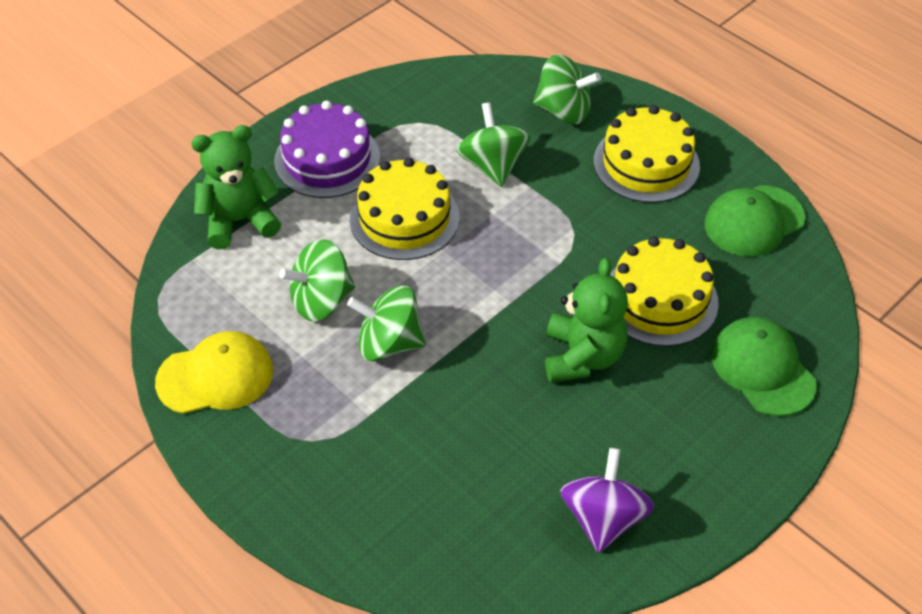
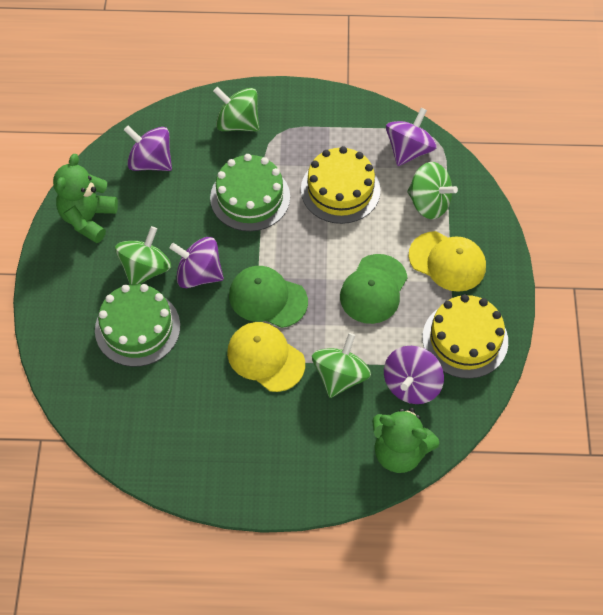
green cake: 0 -> 2
purple cake: 1 -> 0
purple spinning top: 1 -> 4
yellow cake: 3 -> 2
yellow cap: 1 -> 2

